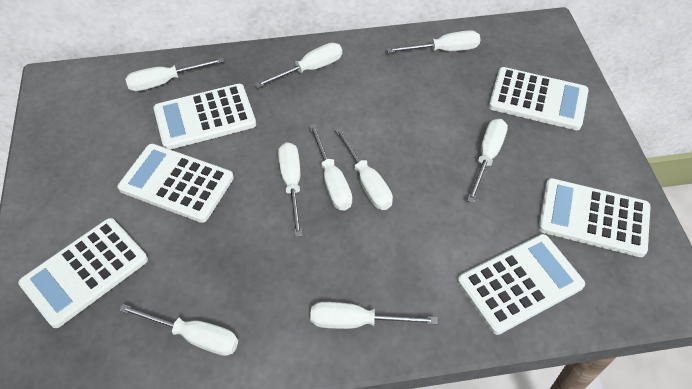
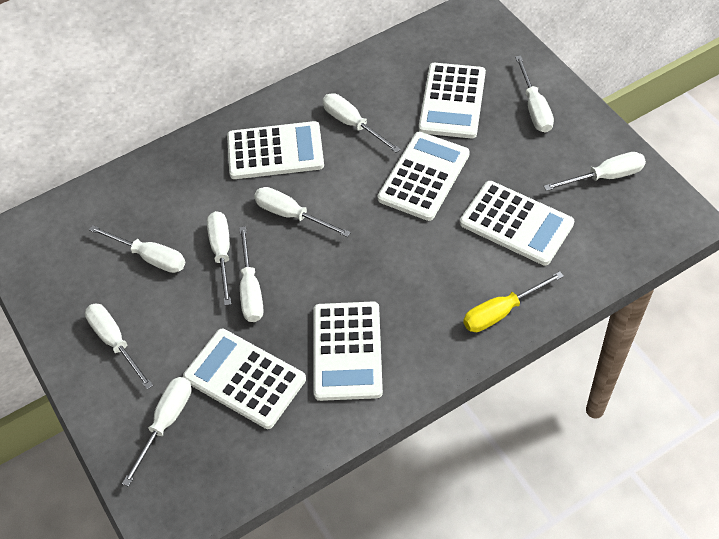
yellow screwdriver: 0 -> 1

